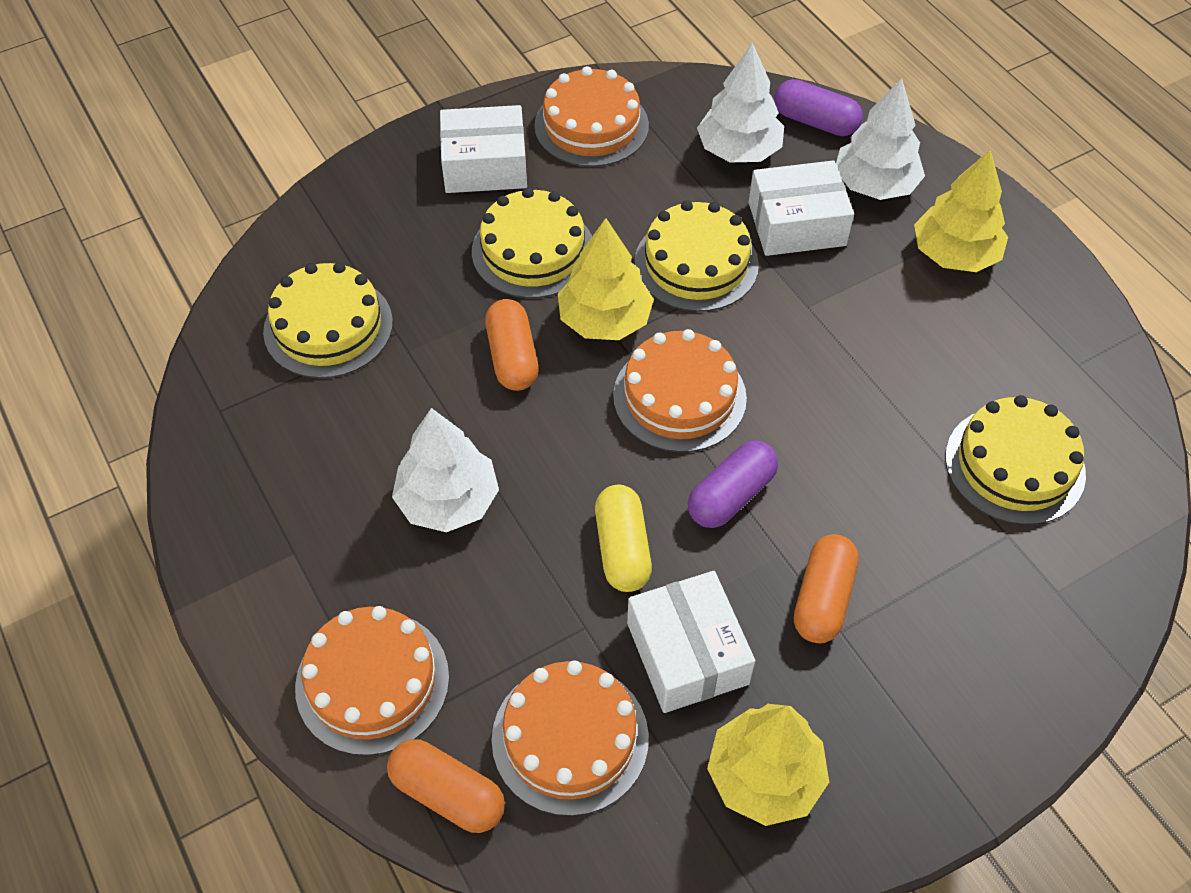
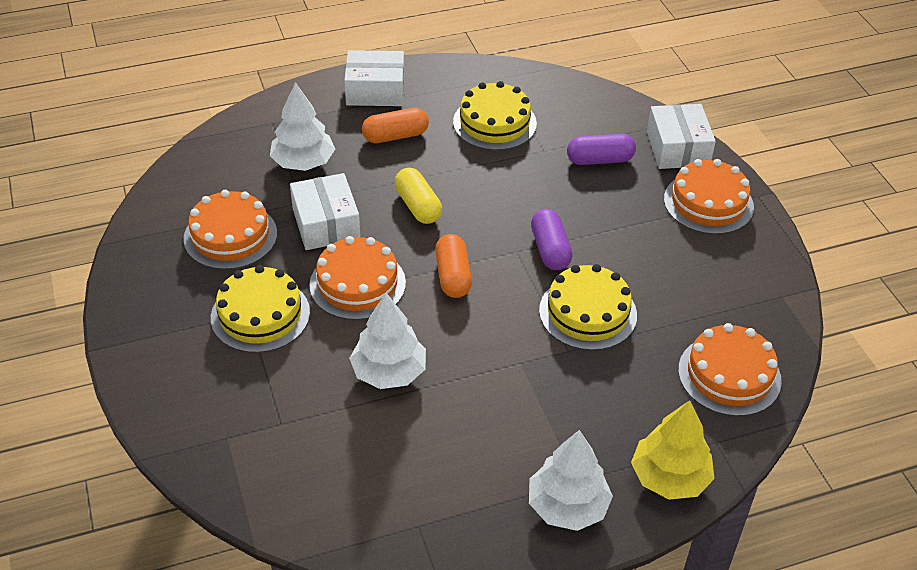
orange capsule: 3 -> 2
yellow cake: 4 -> 3
yellow tree: 3 -> 1

